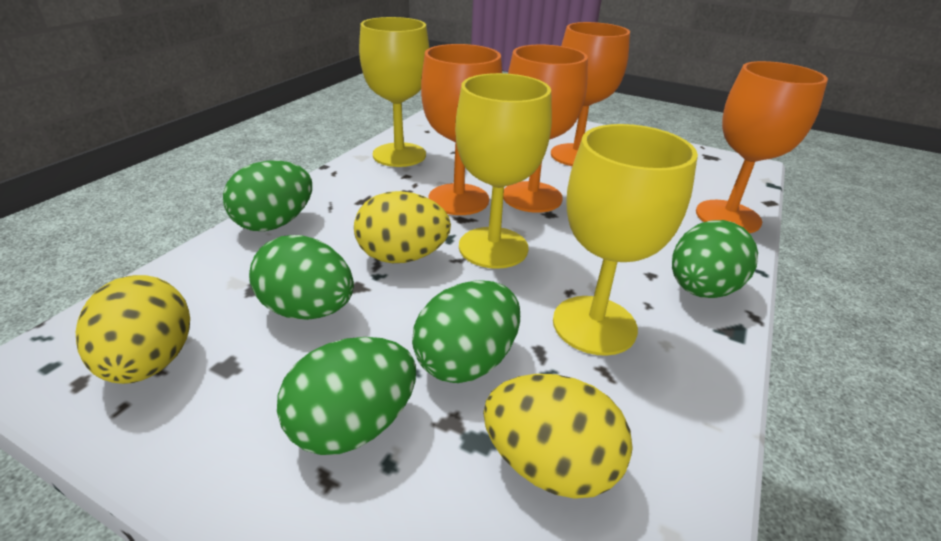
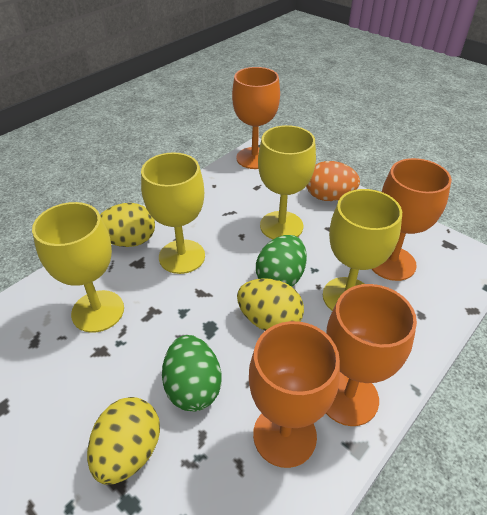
green egg: 5 -> 2
orange egg: 0 -> 1
yellow goblet: 3 -> 4

